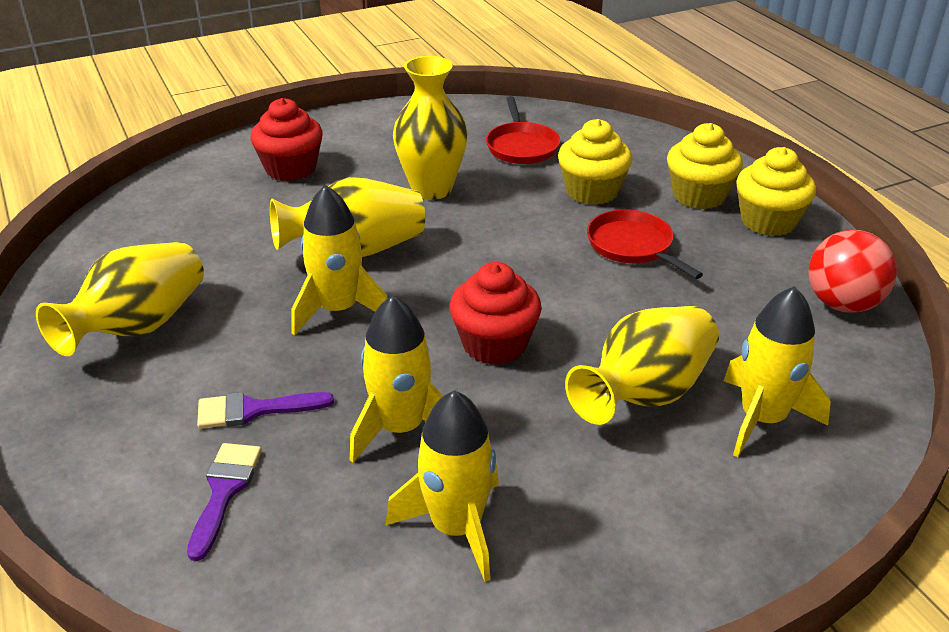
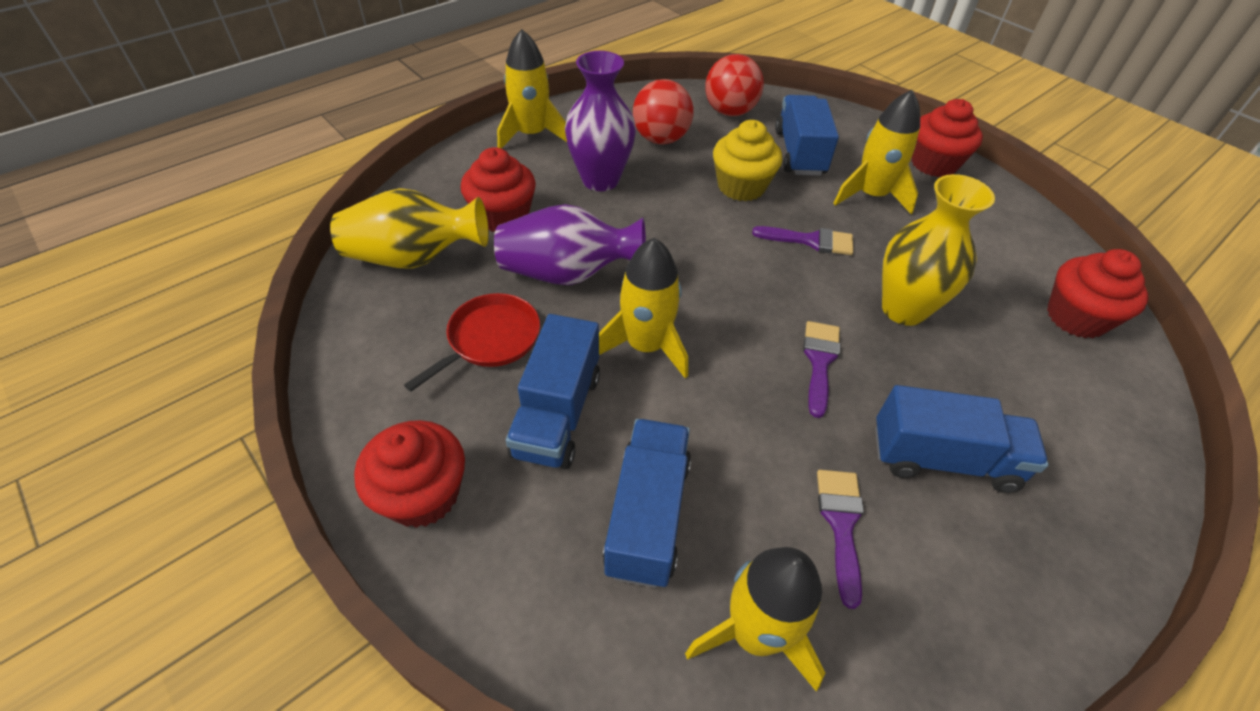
blue truck: 0 -> 4
purple brush: 2 -> 3
purple vase: 0 -> 2
red ball: 1 -> 2
red cupcake: 2 -> 4
red pan: 2 -> 1
yellow cupcake: 3 -> 1
yellow vase: 4 -> 2

